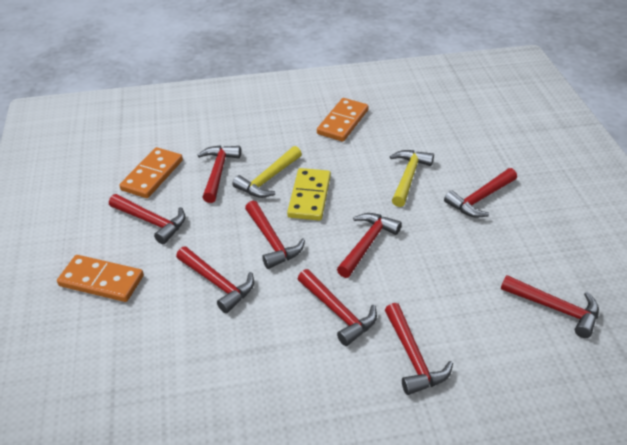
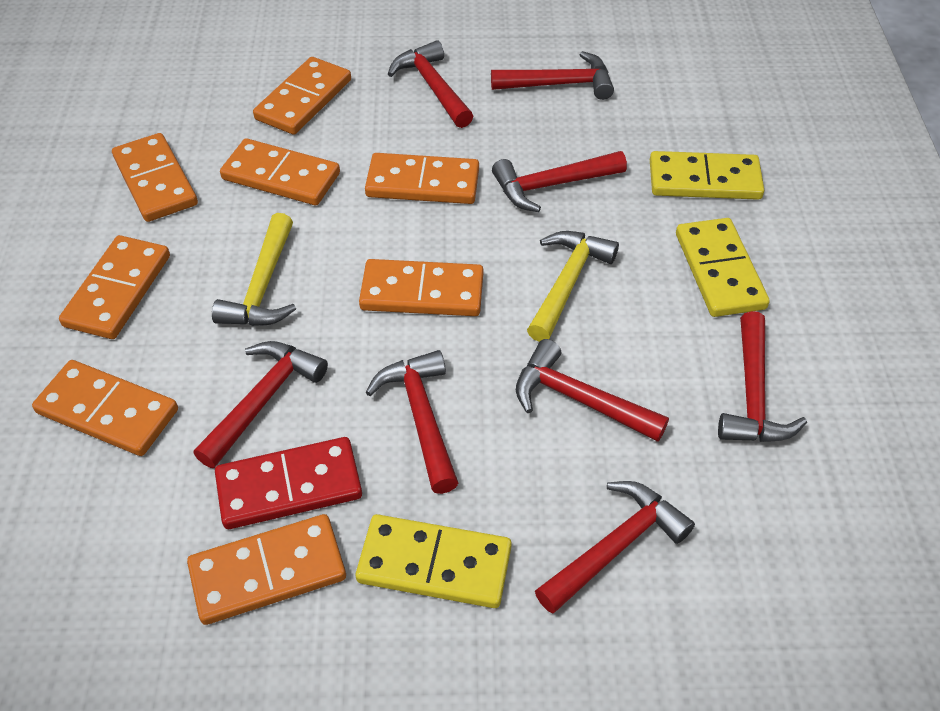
orange domino: 3 -> 8
red domino: 0 -> 1
red hammer: 9 -> 8
yellow domino: 1 -> 3

